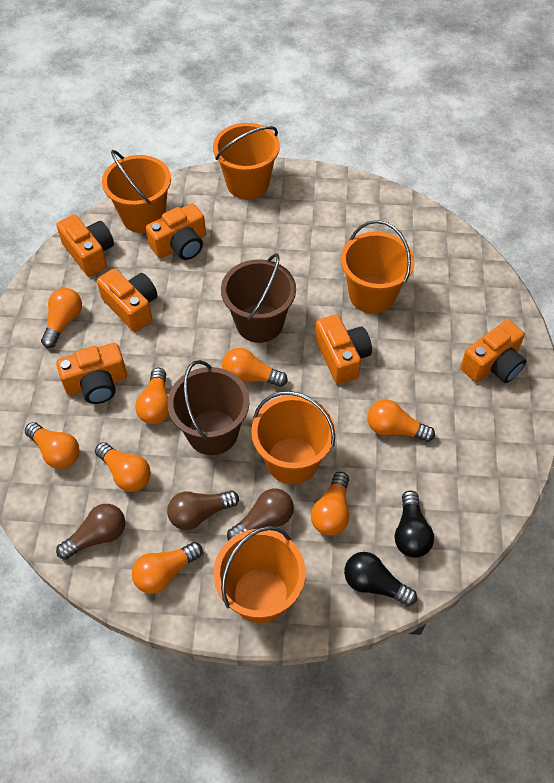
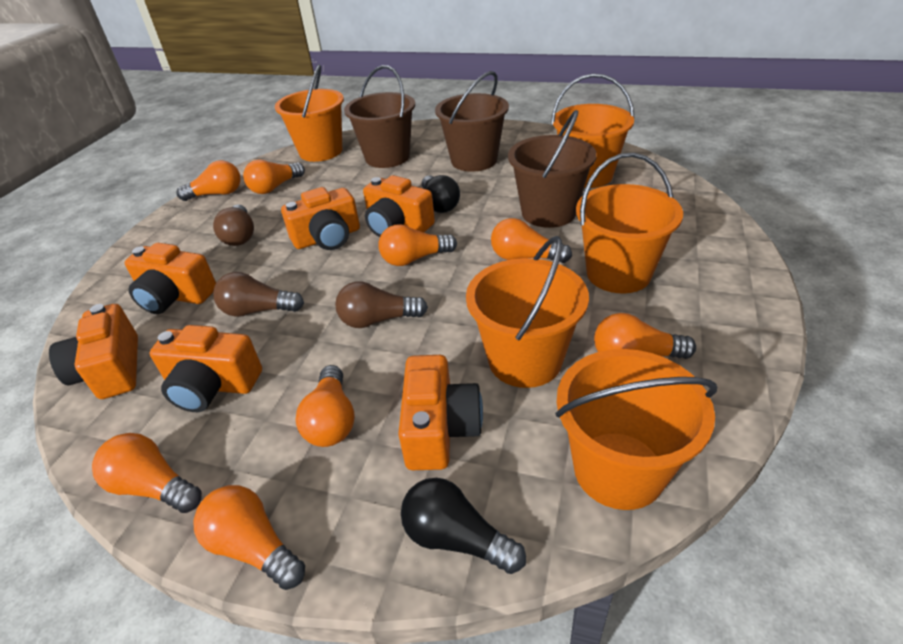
brown bucket: 2 -> 3

